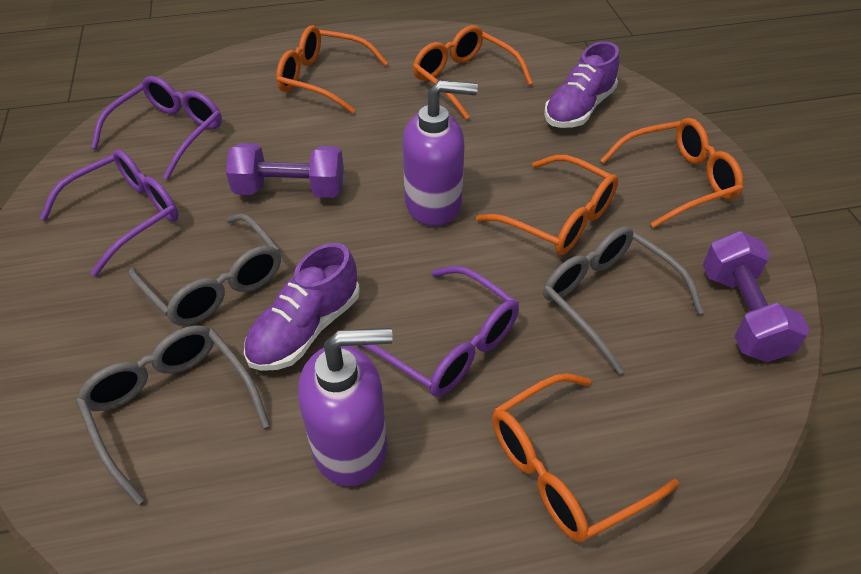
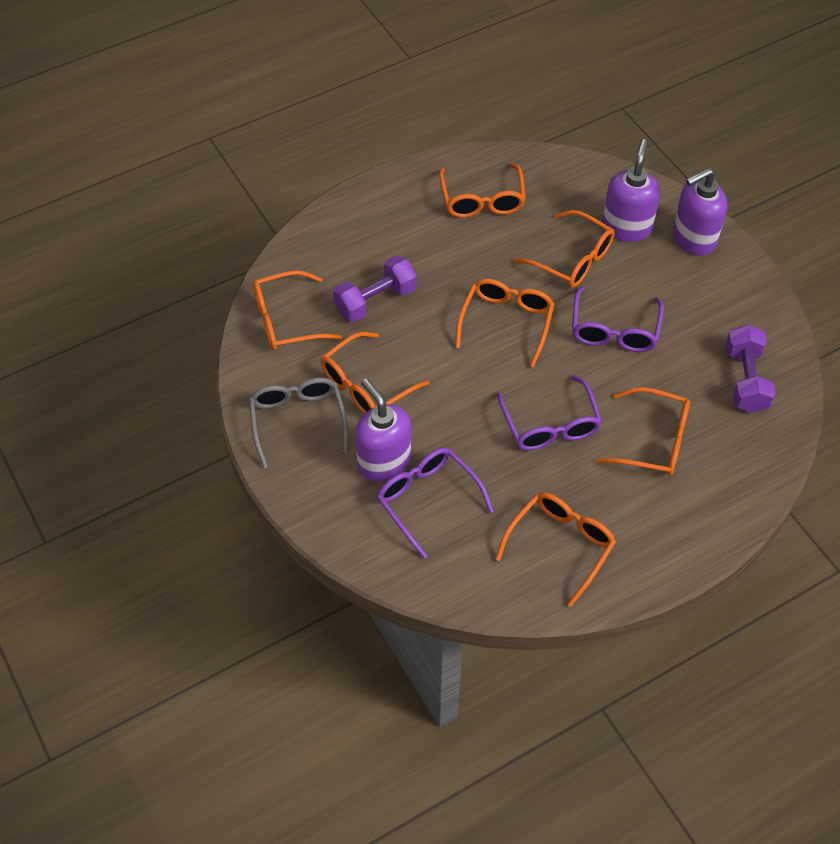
grey glasses: 3 -> 1
orange glasses: 5 -> 7
purple shoe: 2 -> 0
purple soap dispenser: 2 -> 3

